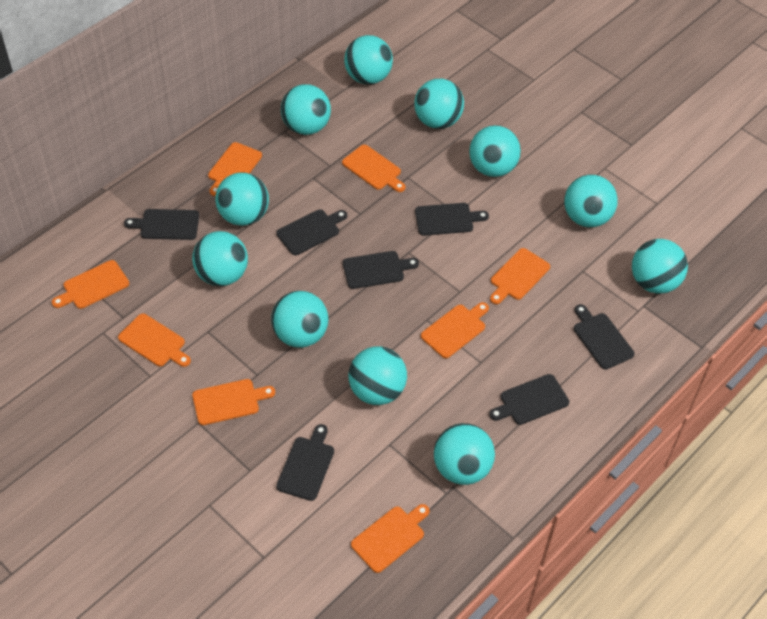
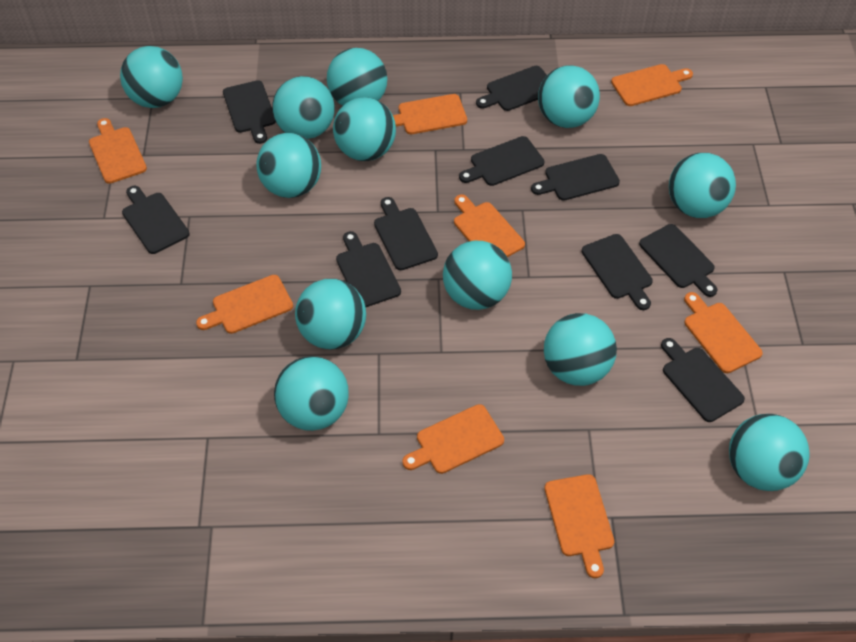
black cutting board: 7 -> 10
turquoise ball: 11 -> 12

